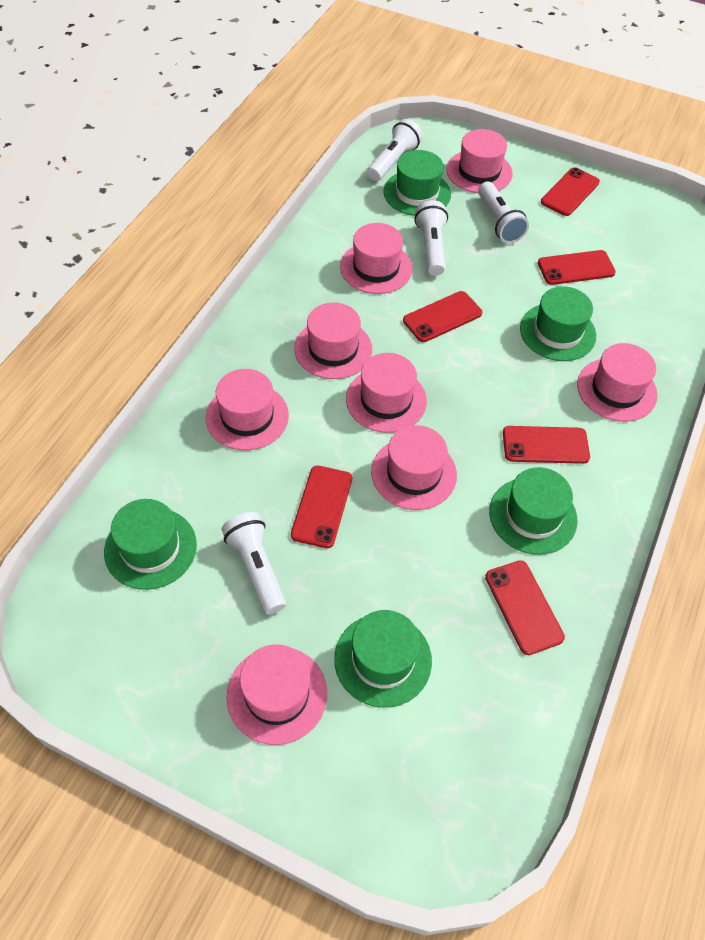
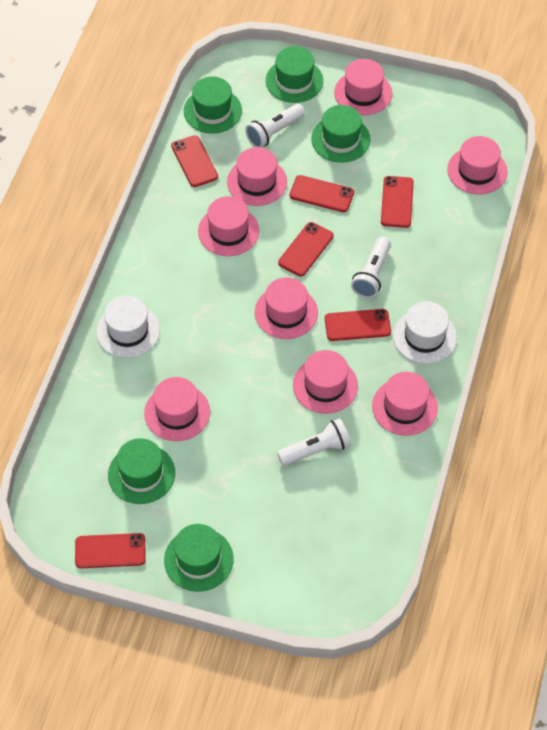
white flashlight: 4 -> 3
white hat: 0 -> 2

